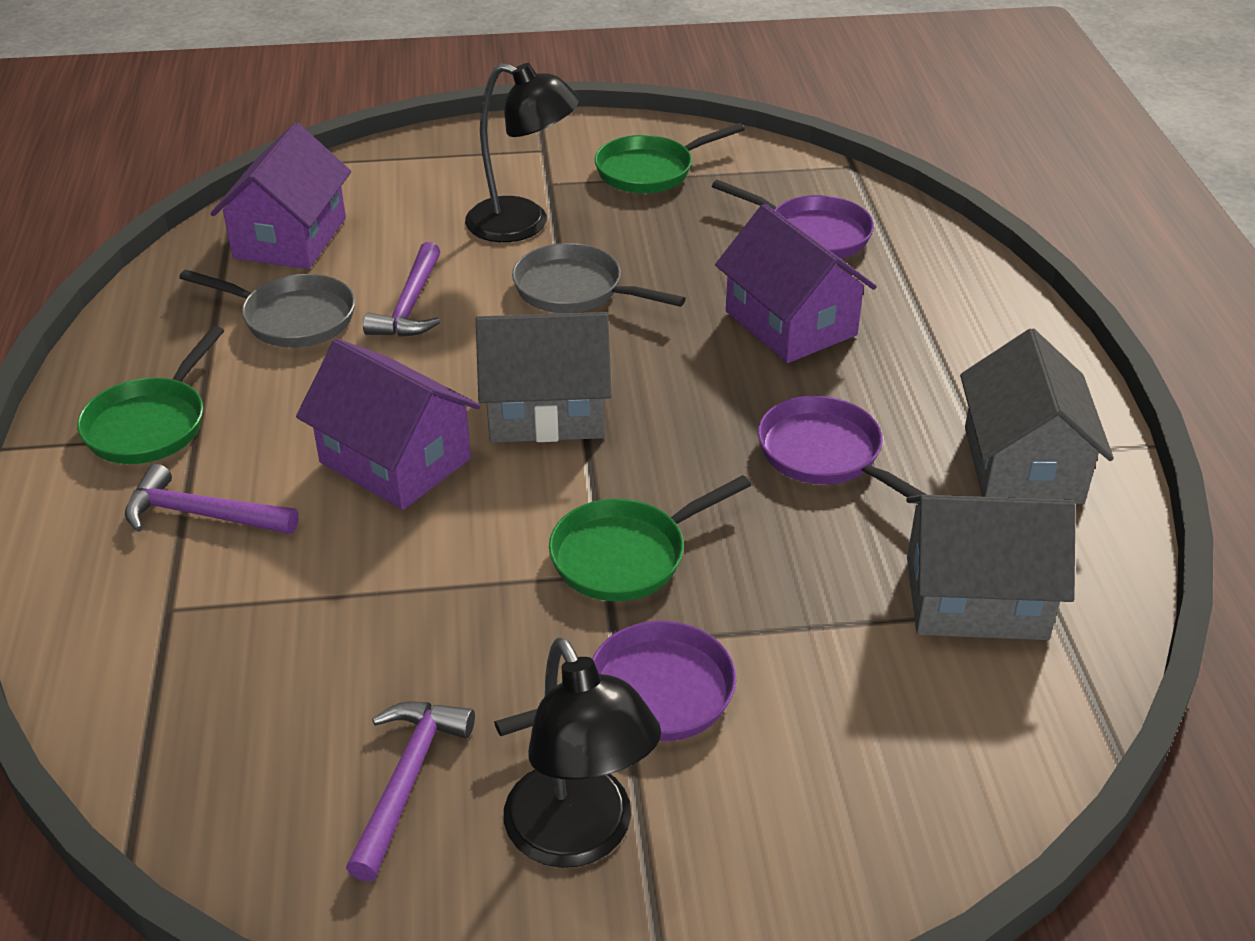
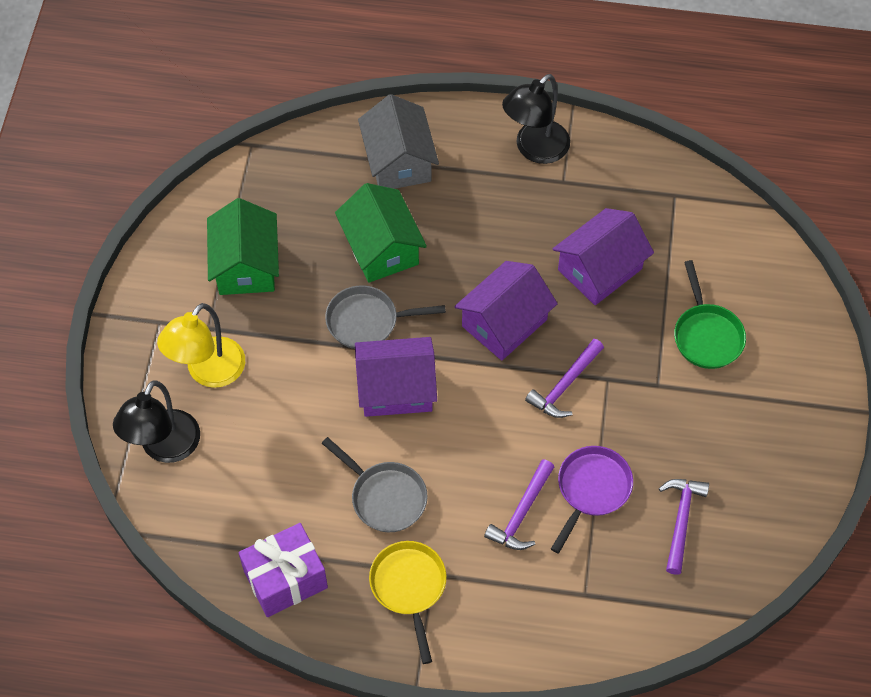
green house: 0 -> 2
green pan: 3 -> 1
grey house: 3 -> 1
purple gift: 0 -> 1
purple pan: 3 -> 1
yellow lamp: 0 -> 1
yellow pan: 0 -> 1

